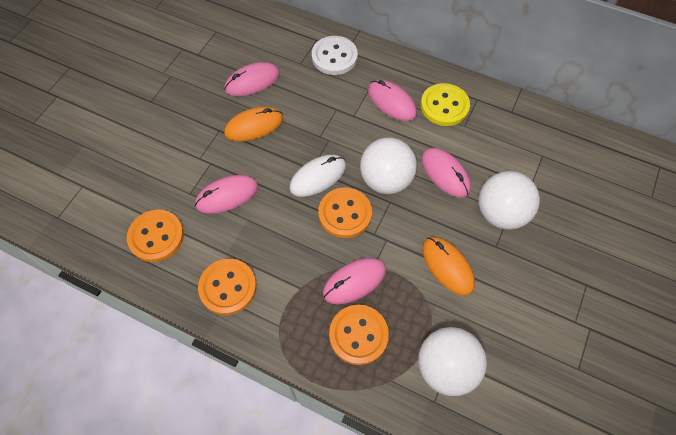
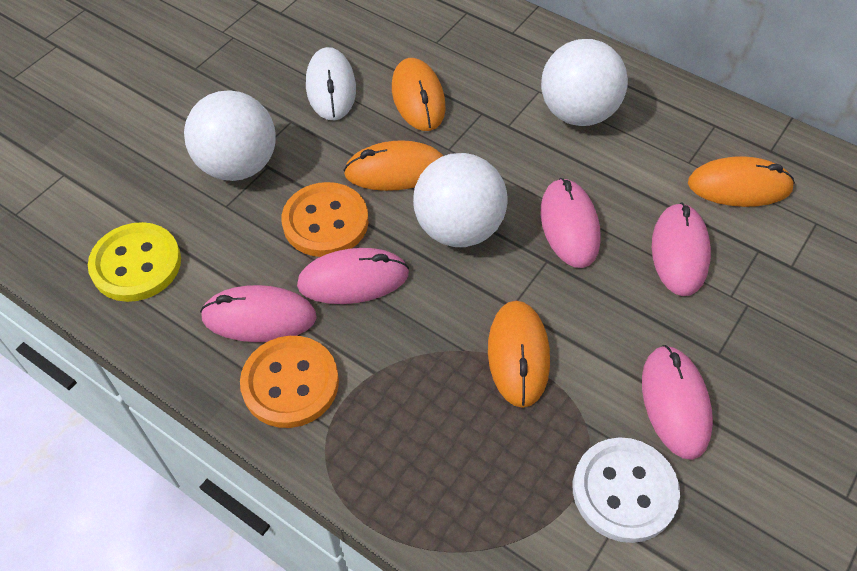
orange button: 4 -> 2
orange mouse: 2 -> 4

